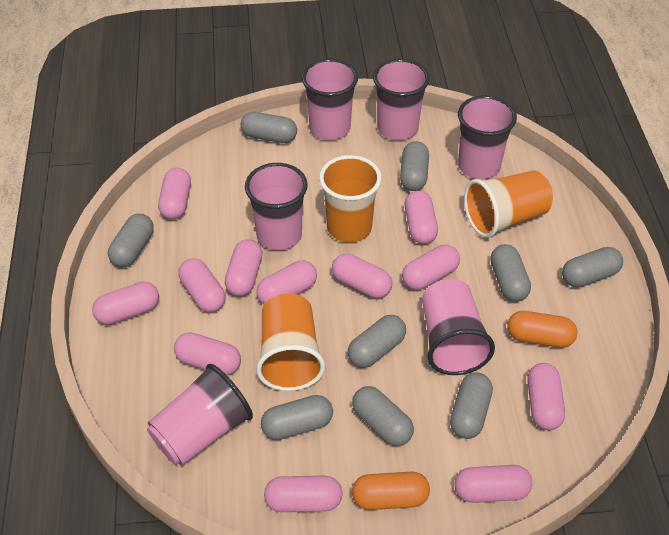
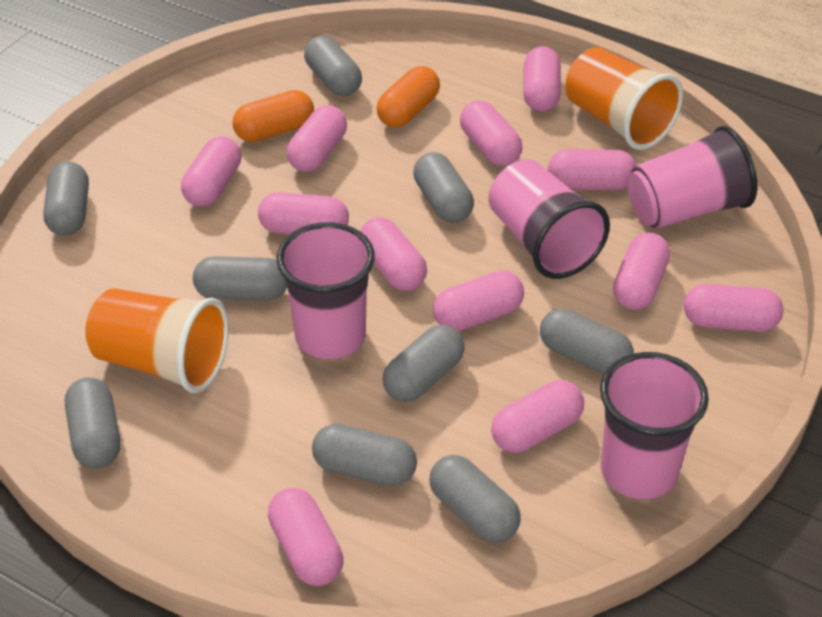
orange cup: 3 -> 2
pink cup: 6 -> 4

